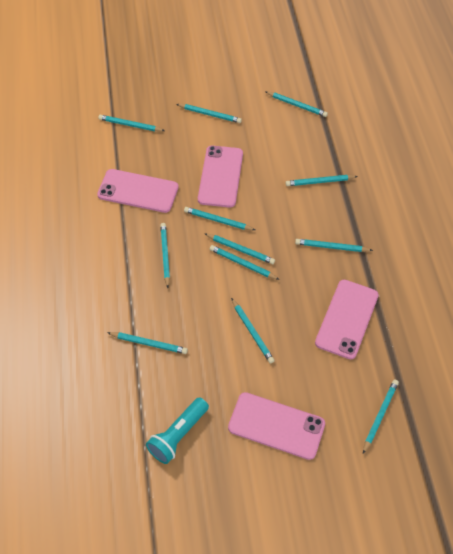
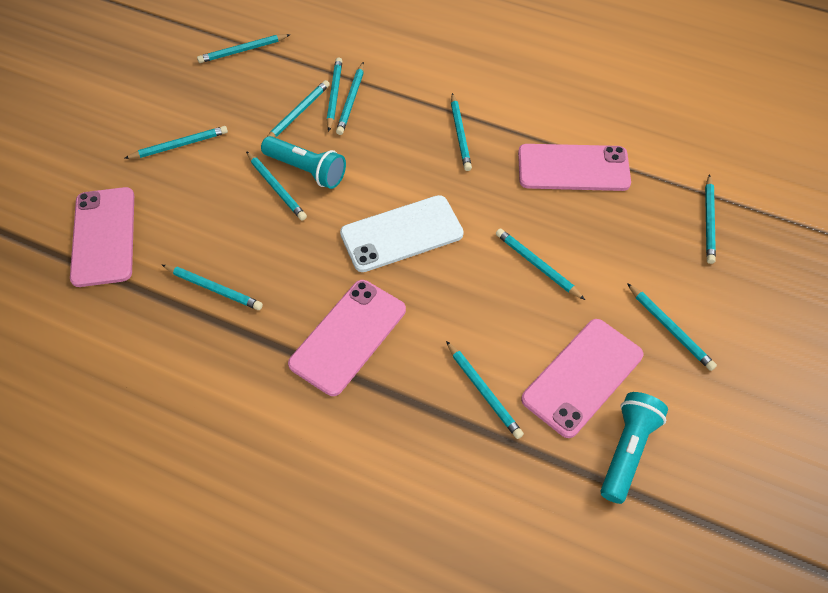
turquoise flashlight: 1 -> 2
white phone: 0 -> 1

